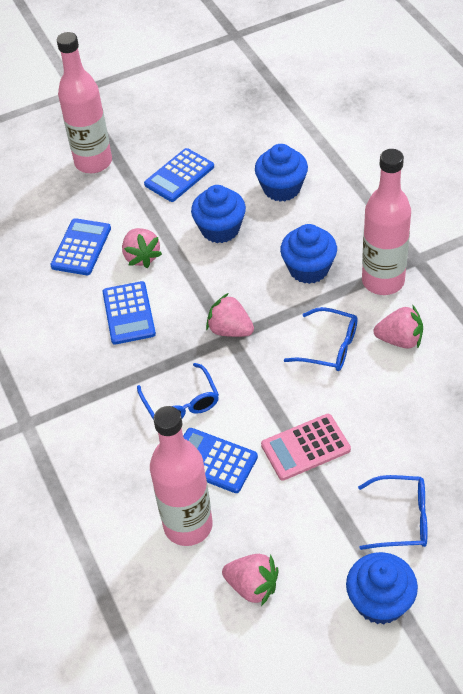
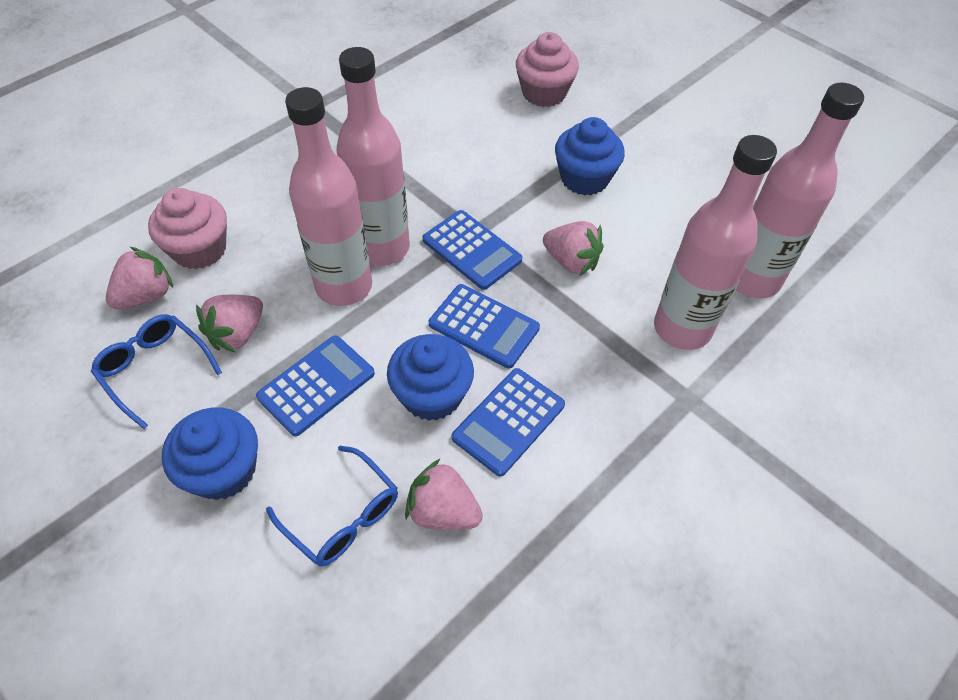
blue cupcake: 4 -> 3
blue glasses: 3 -> 2
pink bottle: 3 -> 4
pink calculator: 1 -> 0
pink cupcake: 0 -> 2

